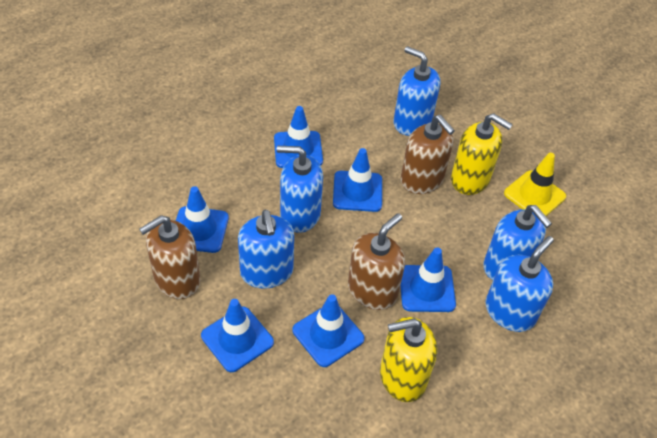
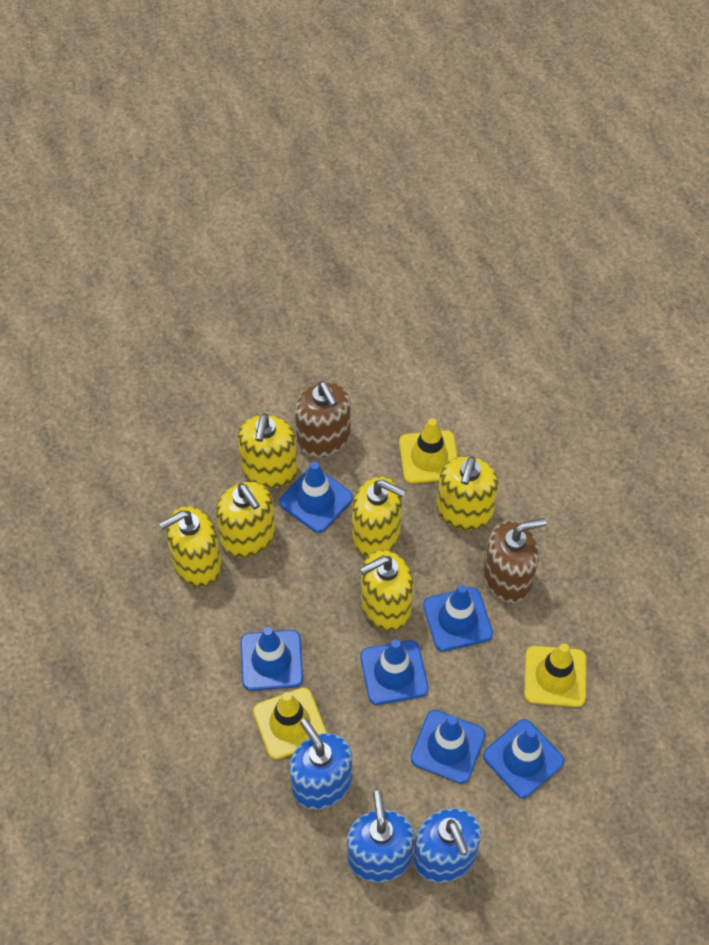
blue soap dispenser: 5 -> 3
brown soap dispenser: 3 -> 2
yellow soap dispenser: 2 -> 6
yellow traffic cone: 1 -> 3

